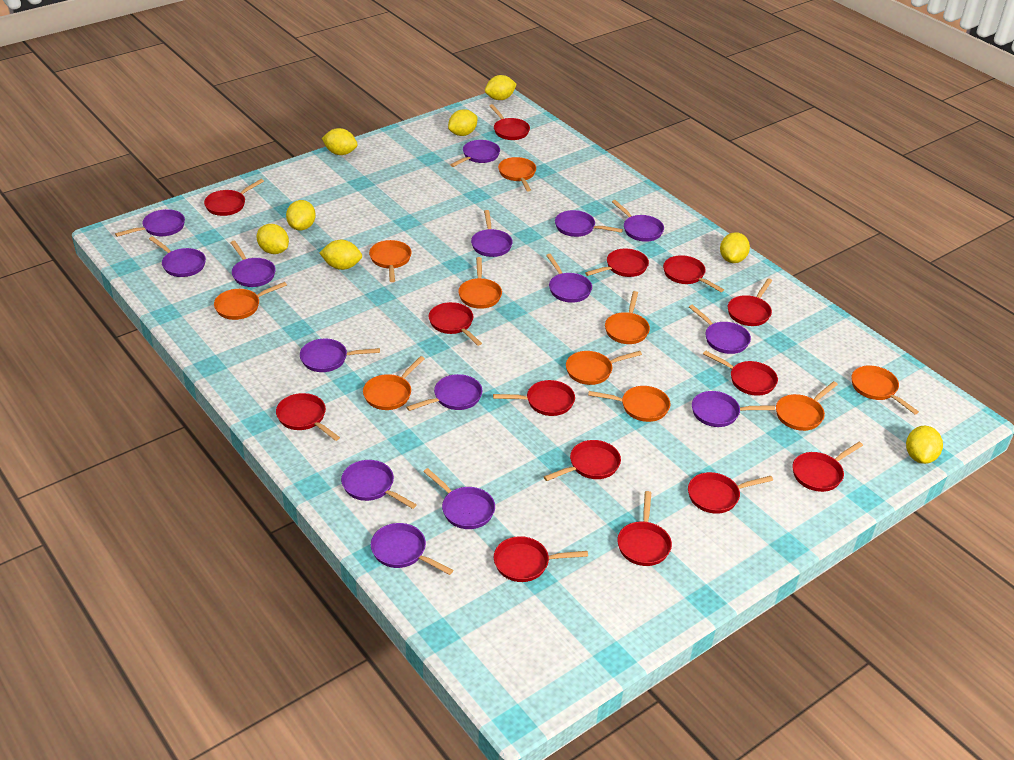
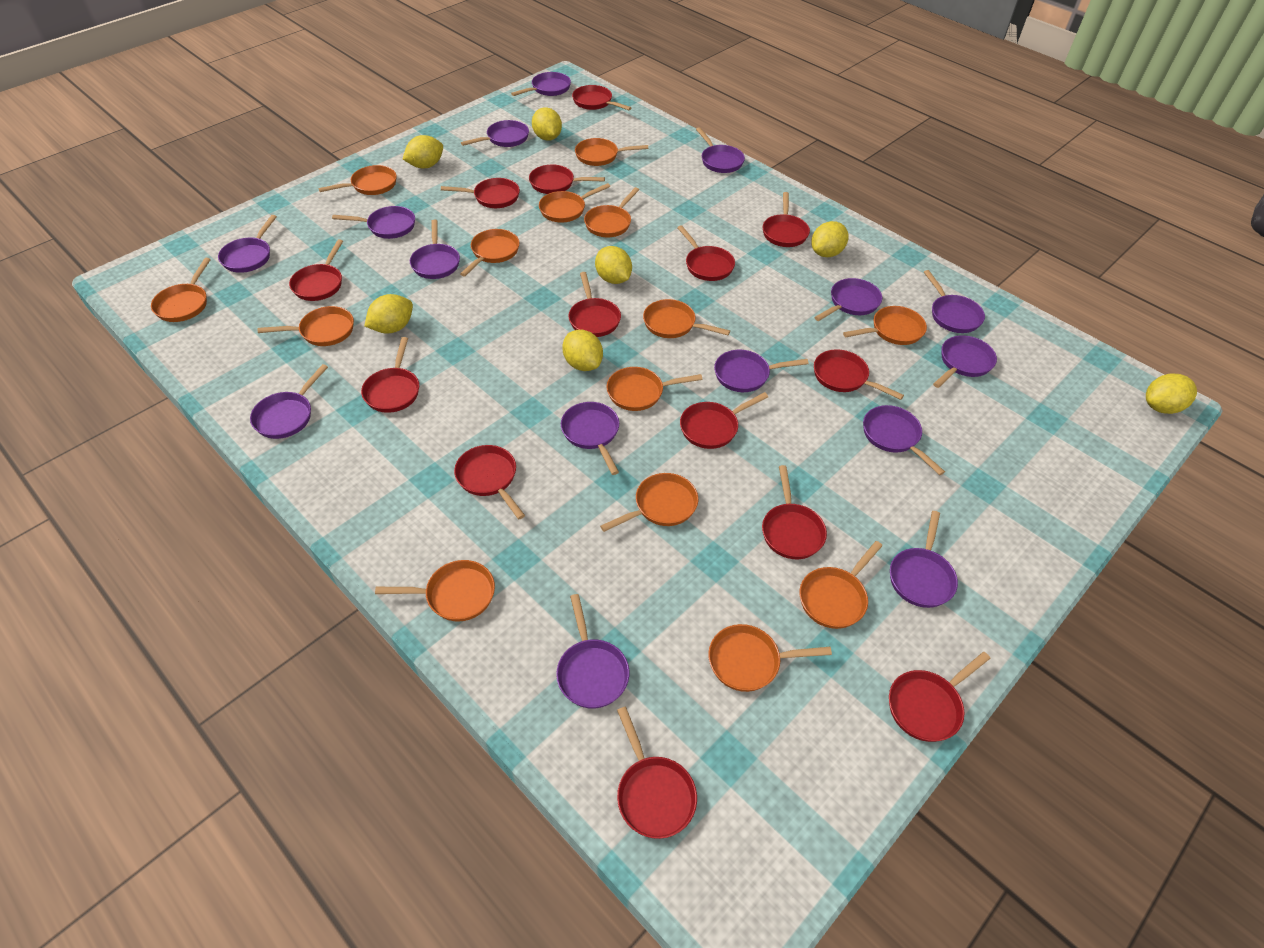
orange pan: 10 -> 14
yellow lemon: 8 -> 7

